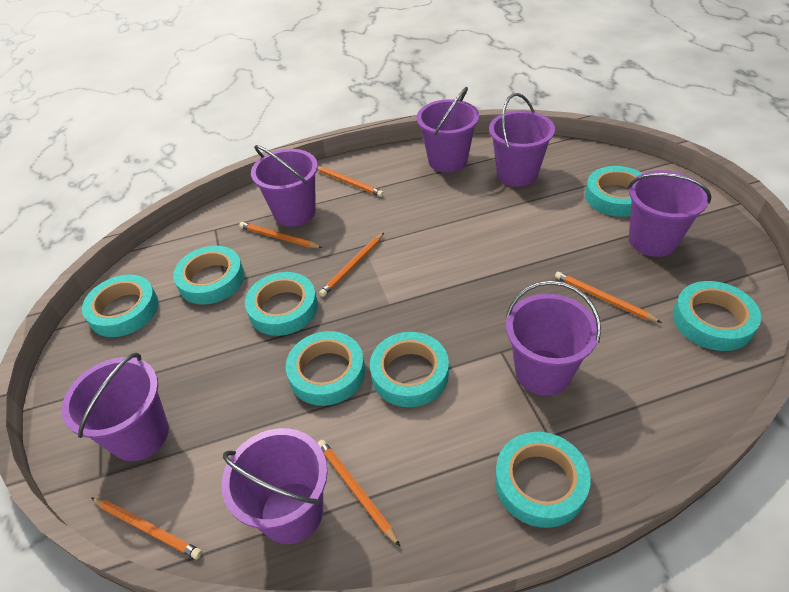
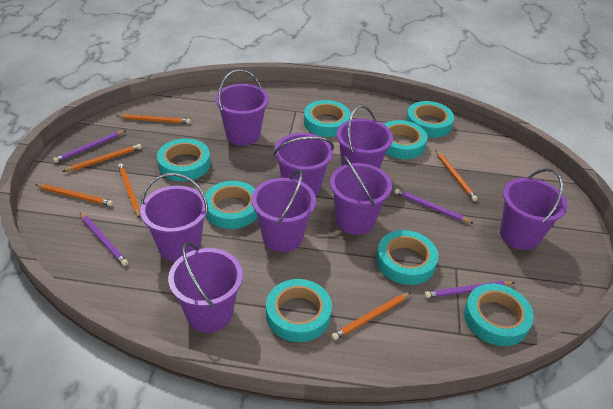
purple bucket: 7 -> 8
purple pencil: 0 -> 4

